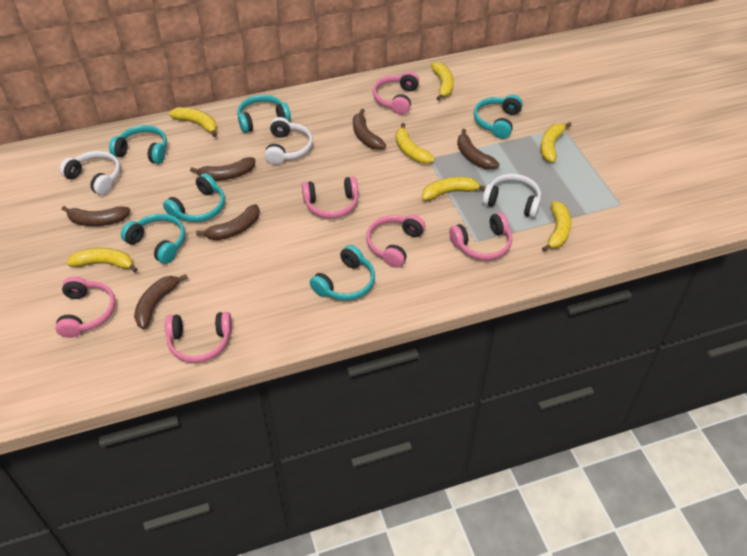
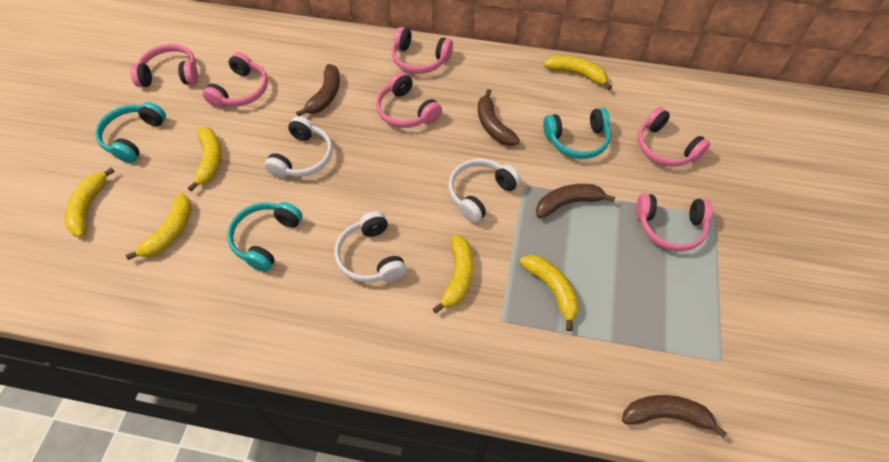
brown banana: 6 -> 4
turquoise headphones: 6 -> 3
yellow banana: 7 -> 6

